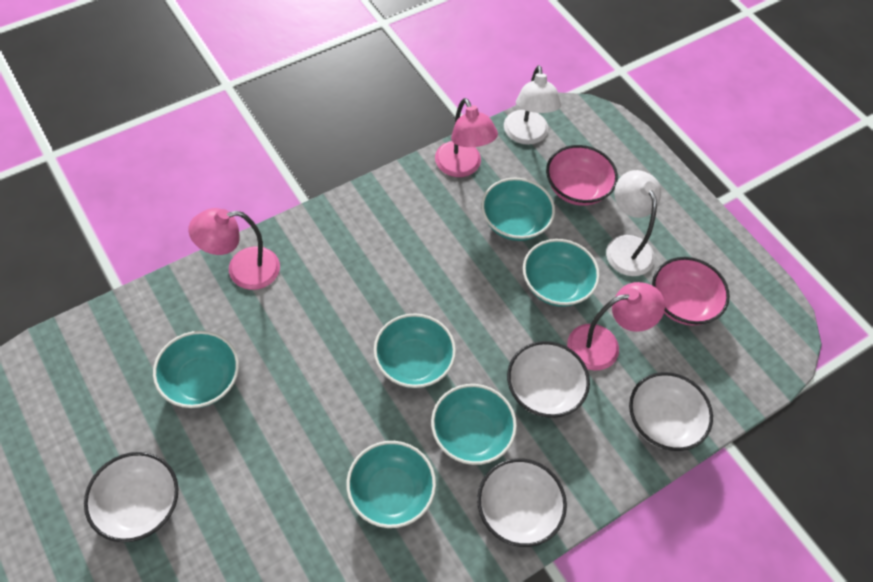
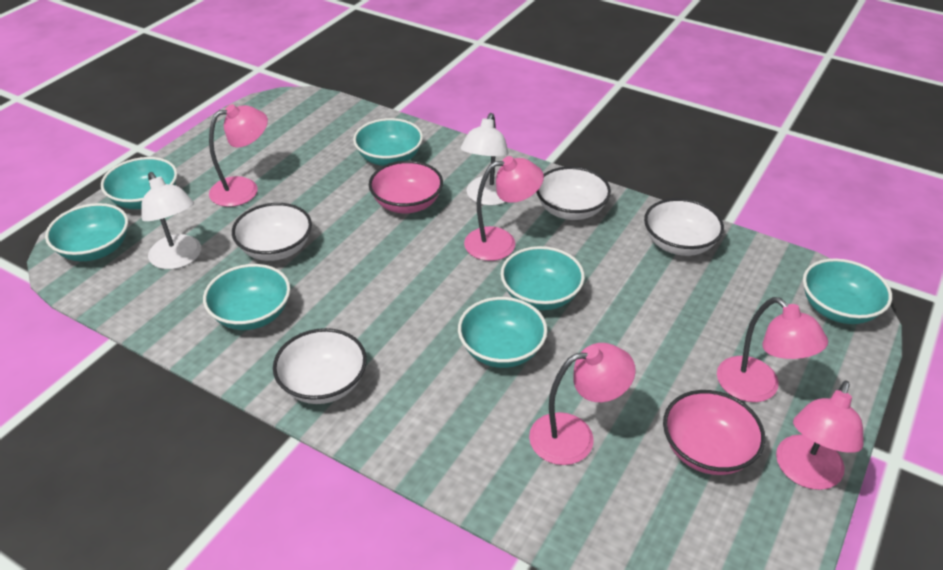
pink lamp: 3 -> 5
turquoise bowl: 6 -> 7

